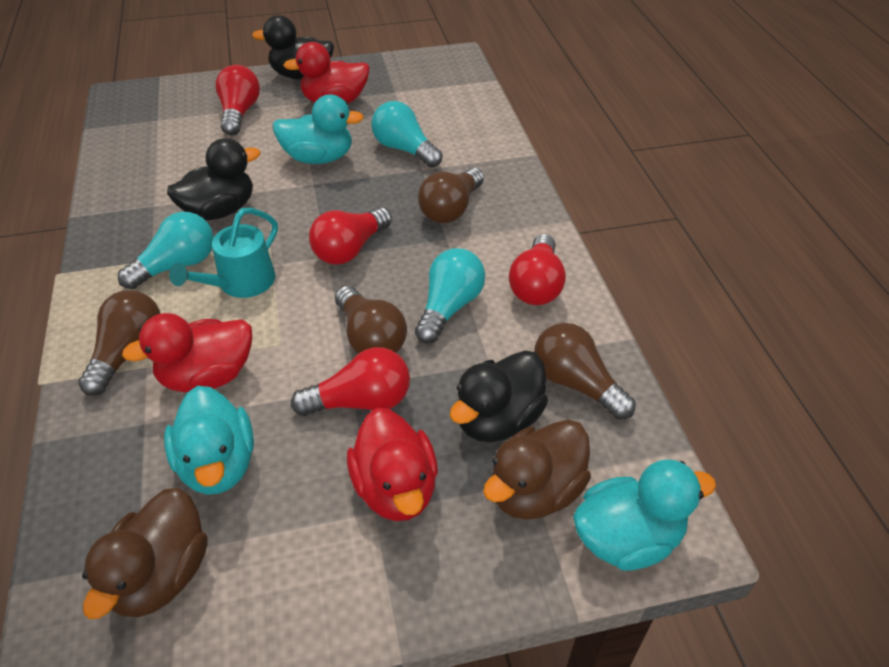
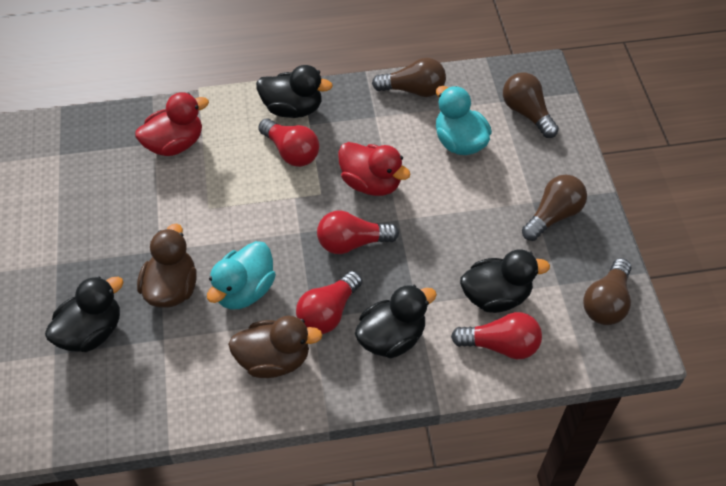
black duck: 3 -> 4
red duck: 3 -> 2
turquoise duck: 3 -> 2
turquoise light bulb: 3 -> 0
turquoise watering can: 1 -> 0

